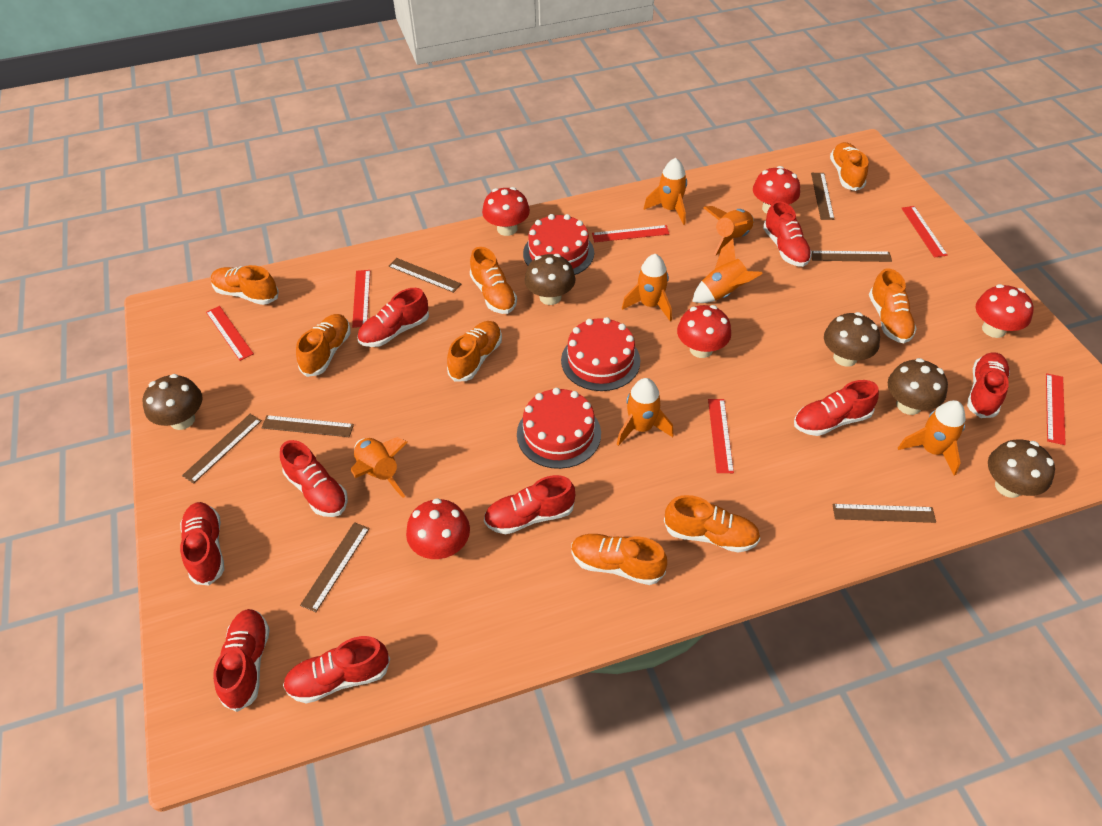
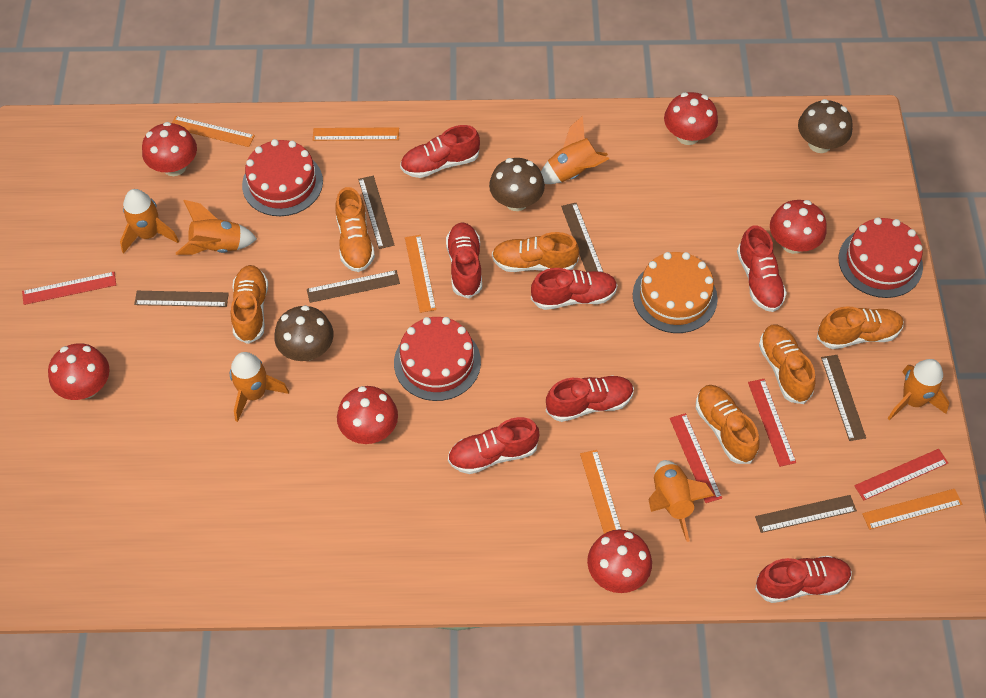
brown mushroom: 5 -> 3
brown ruler: 7 -> 6
orange cake: 0 -> 1
orange rocket: 7 -> 6
orange ruler: 0 -> 5
orange shoe: 8 -> 6
red mushroom: 5 -> 6
red ruler: 6 -> 4
red shoe: 9 -> 7

